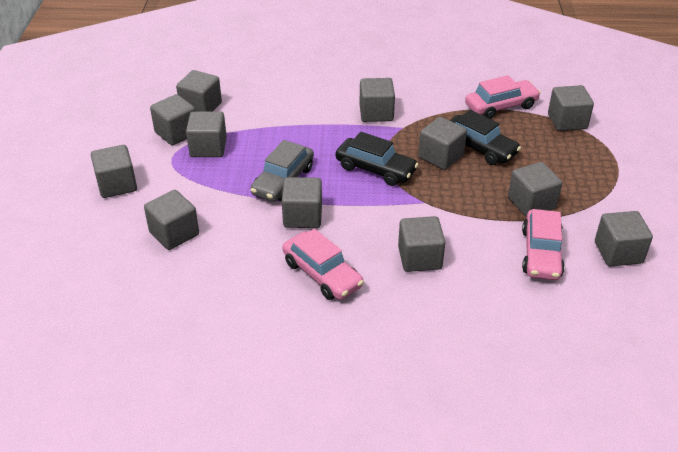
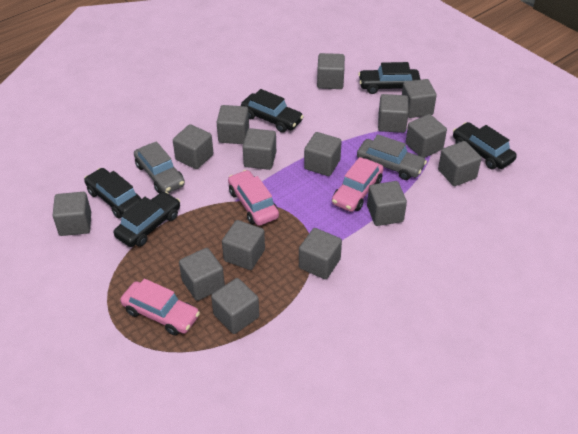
black car: 2 -> 5
grey car: 1 -> 2
grey cube: 12 -> 15

